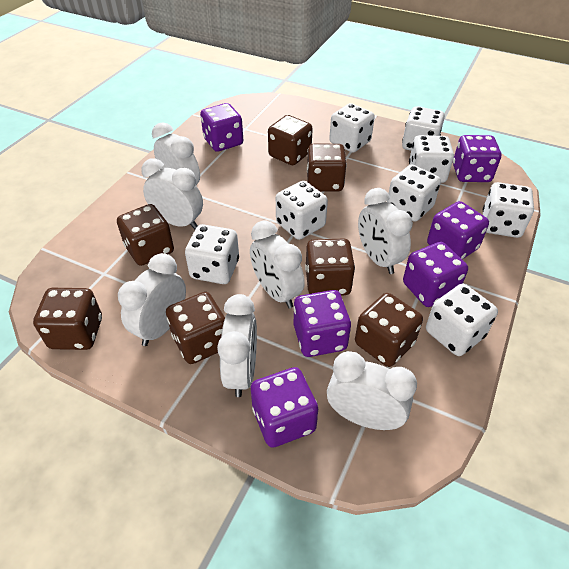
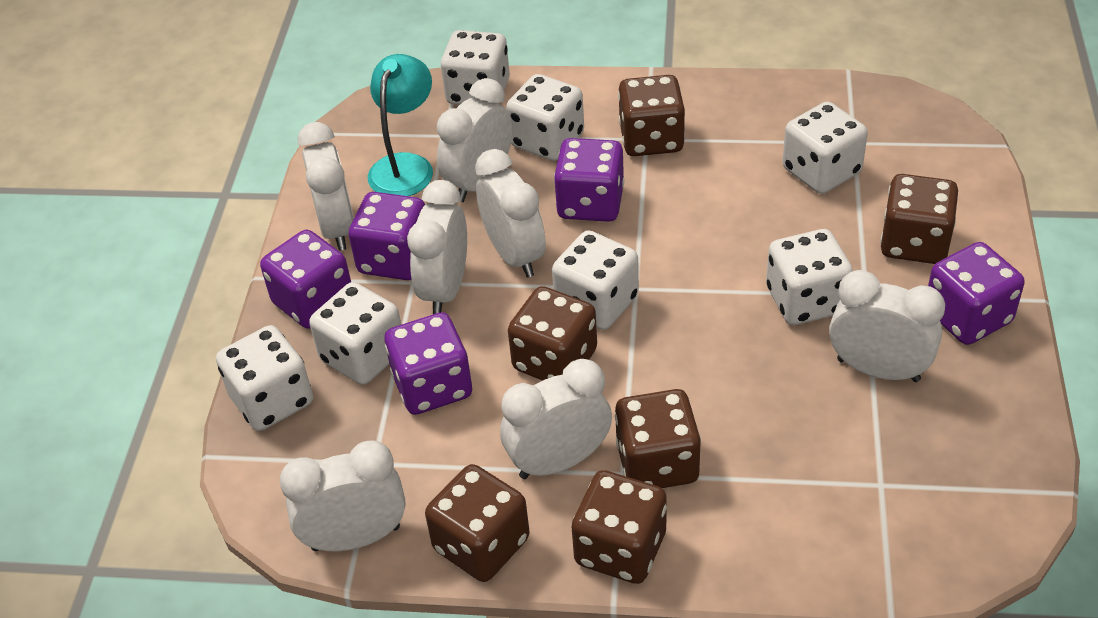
brown dice: 7 -> 6
purple dice: 6 -> 5
turquoise lamp: 0 -> 1
white dice: 8 -> 7

